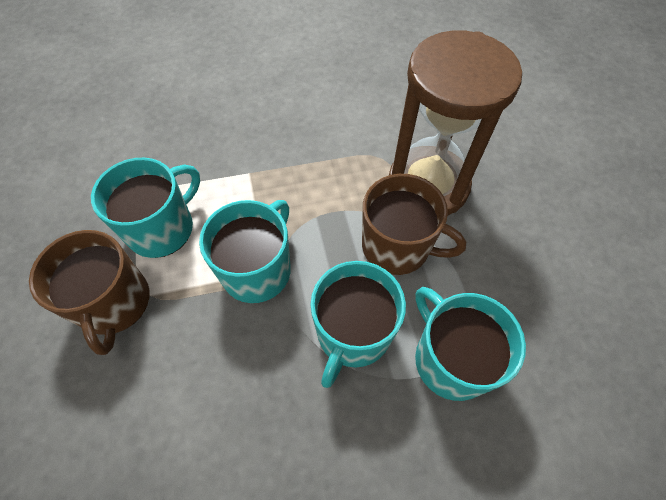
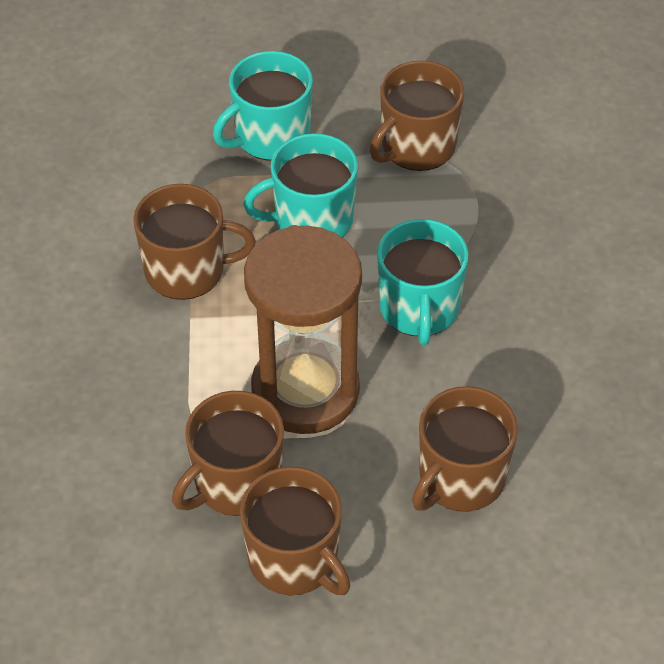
brown mug: 2 -> 5
turquoise mug: 4 -> 3

